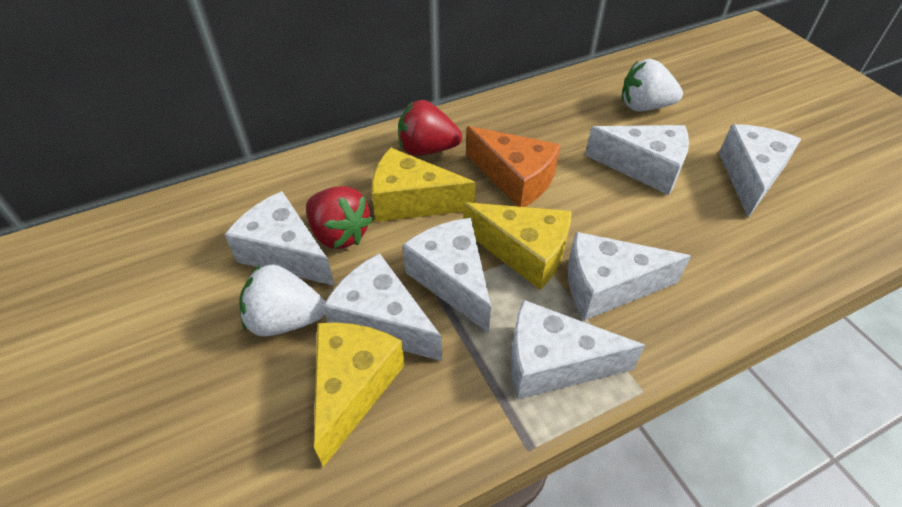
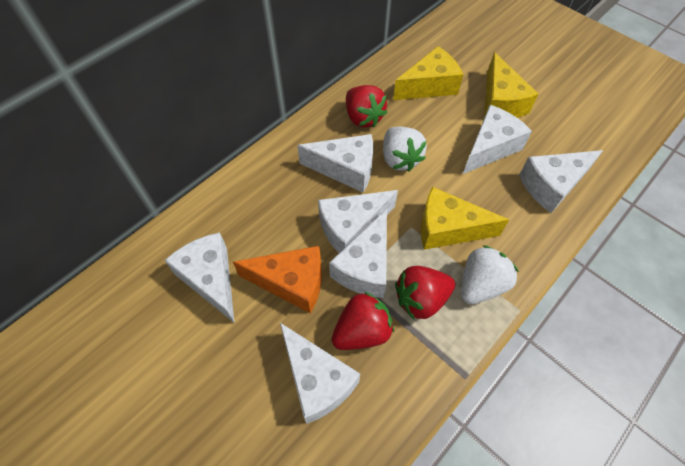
red strawberry: 2 -> 3

